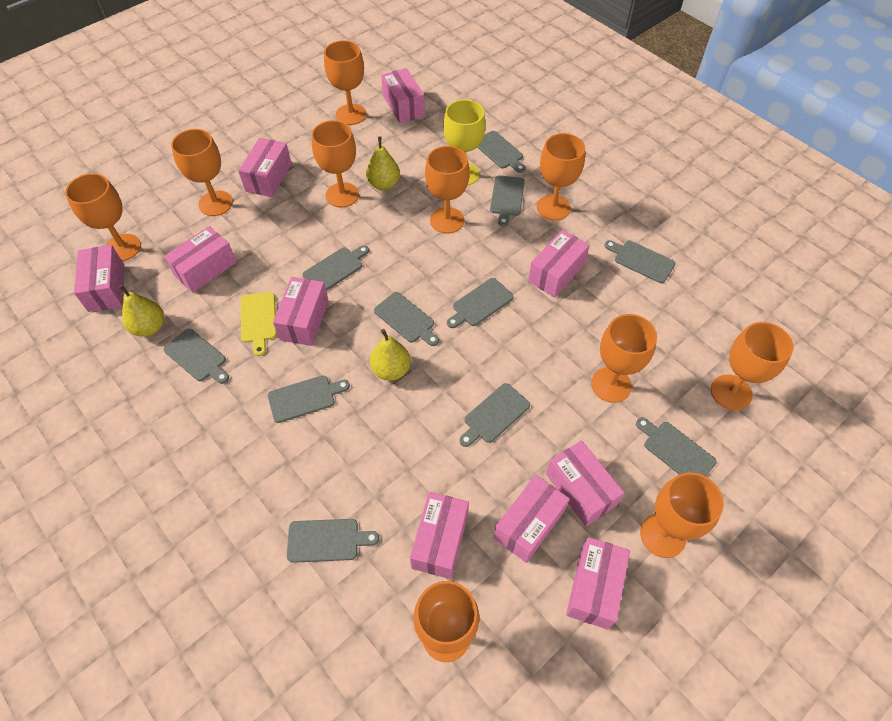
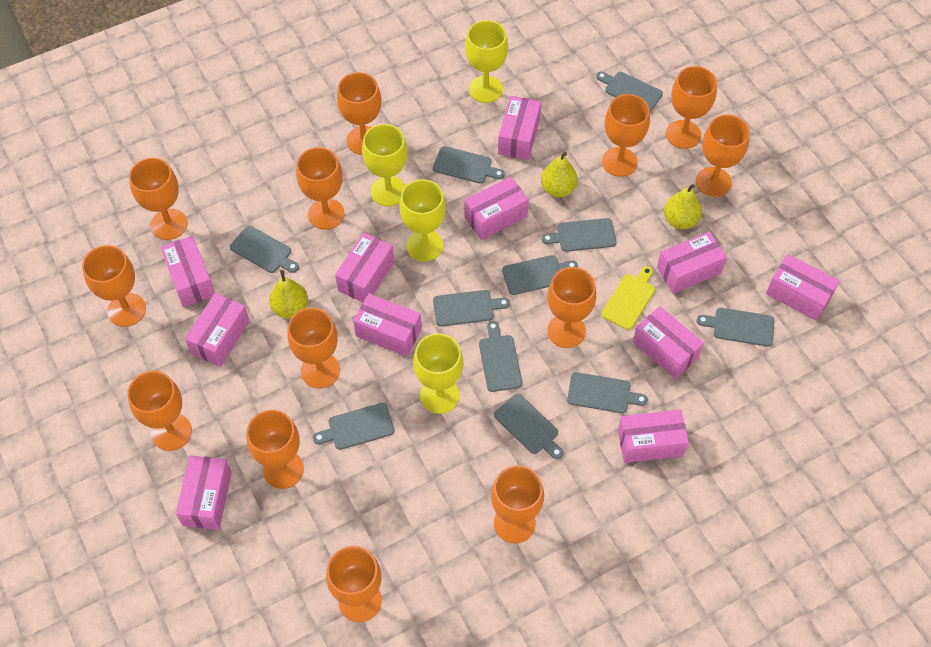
orange goblet: 10 -> 13
pink box: 10 -> 11
yellow goblet: 1 -> 4

